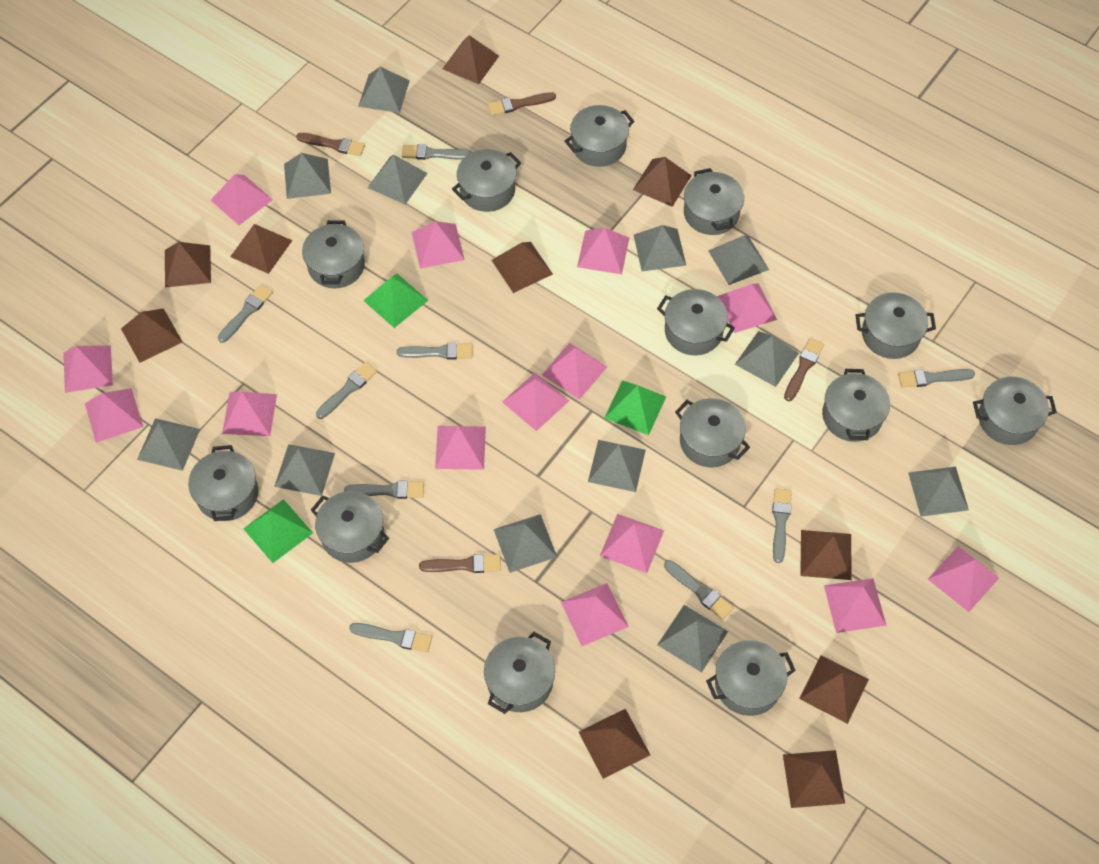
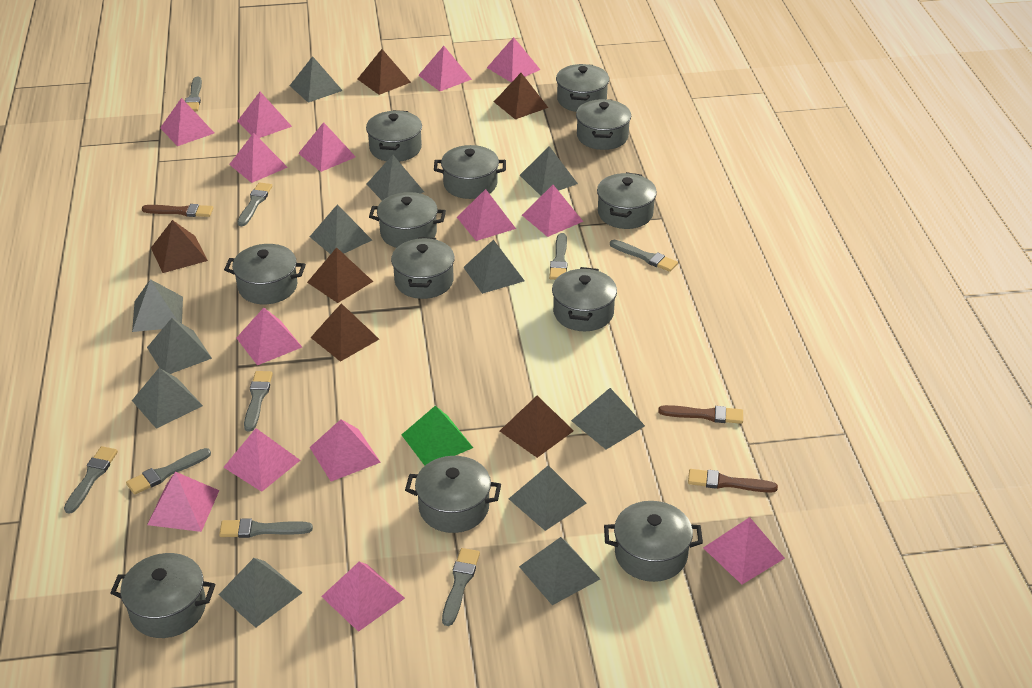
brown brush: 4 -> 3
brown pyramid: 10 -> 6
green pyramid: 3 -> 1
grey pot: 13 -> 12

